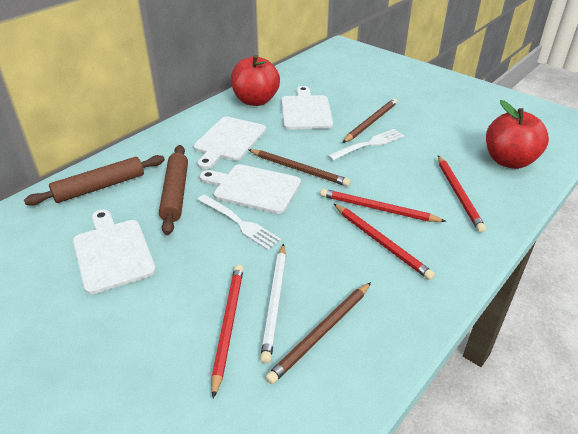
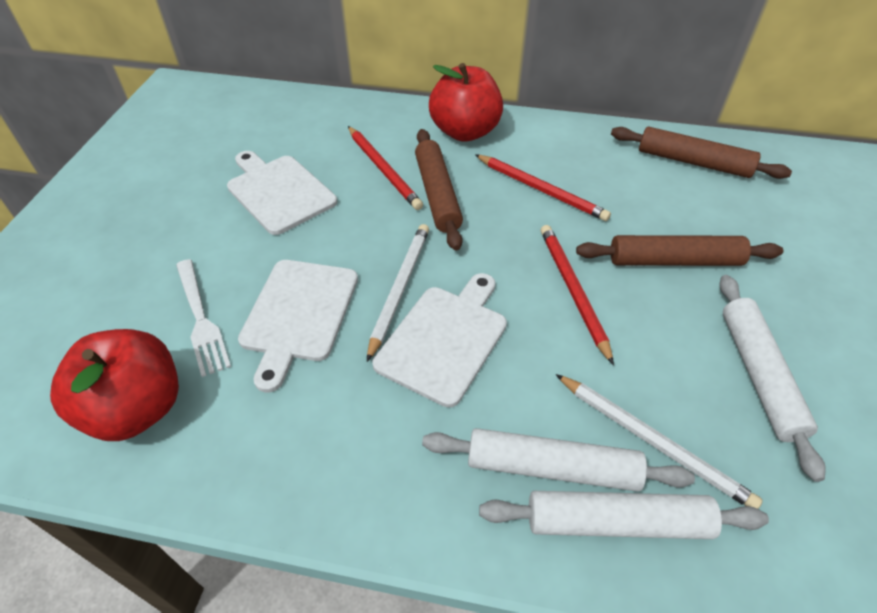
brown pencil: 3 -> 0
brown rolling pin: 2 -> 3
red pencil: 4 -> 3
white cutting board: 4 -> 3
white fork: 2 -> 1
white pencil: 1 -> 2
white rolling pin: 0 -> 3

